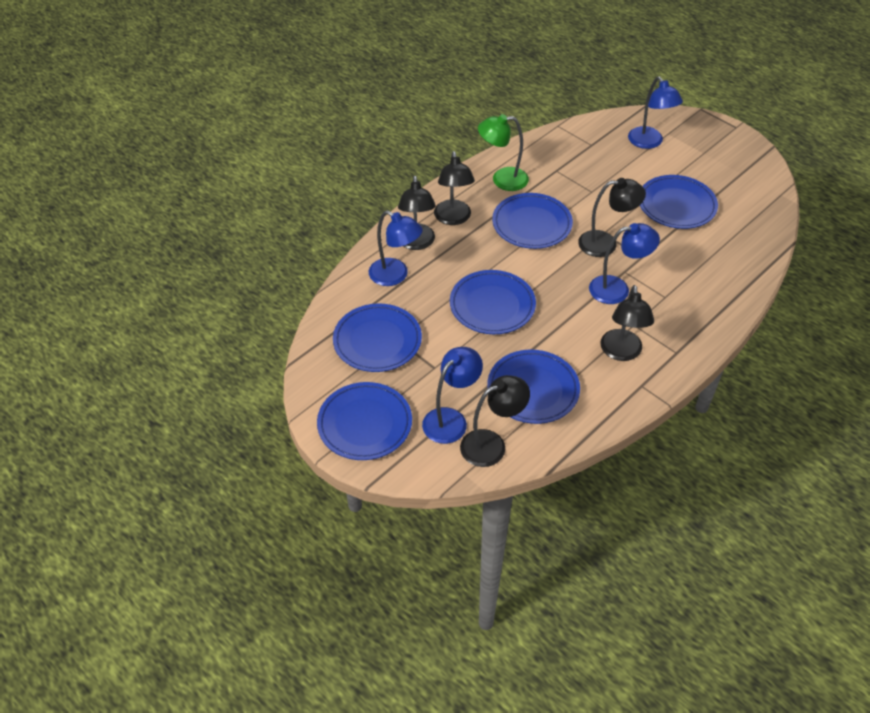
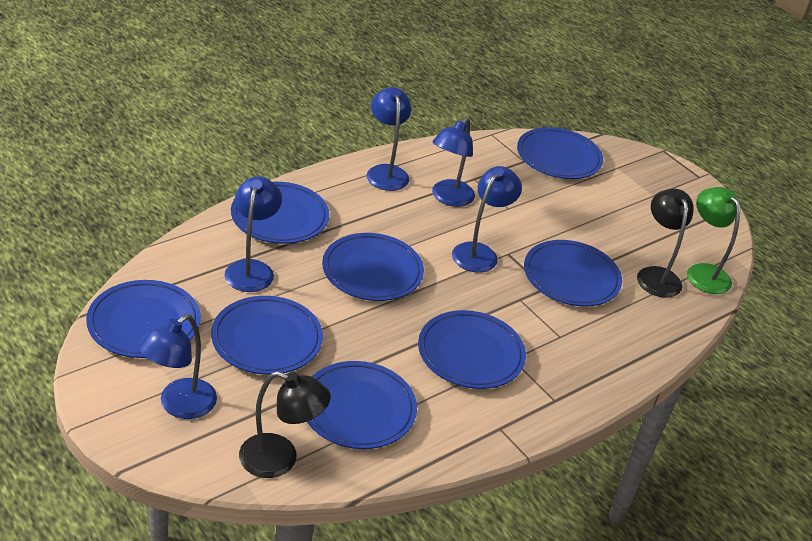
black lamp: 5 -> 2
blue lamp: 4 -> 5
blue plate: 6 -> 8

